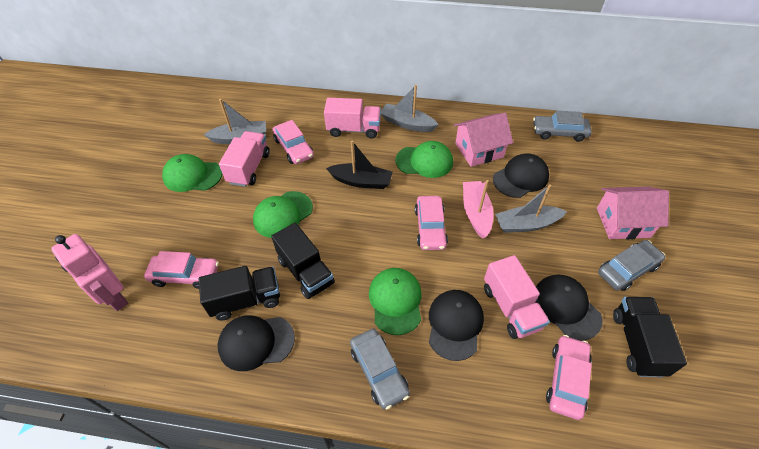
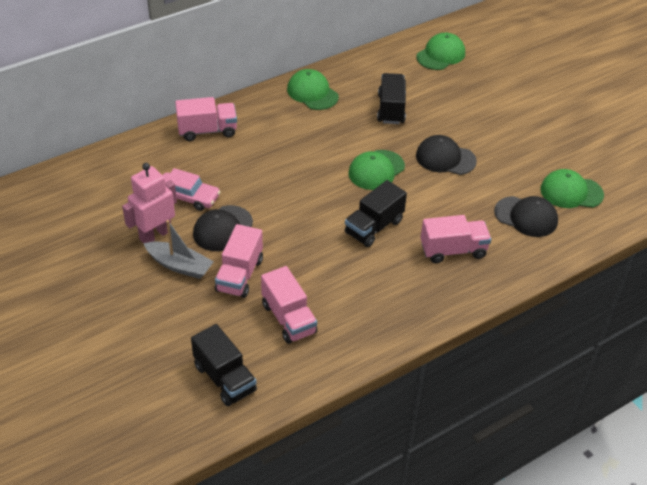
black boat: 1 -> 0
black cap: 4 -> 3
grey boat: 3 -> 1
grey car: 3 -> 0
pink boat: 1 -> 0
pink car: 4 -> 1
pink house: 2 -> 0
pink truck: 3 -> 4

